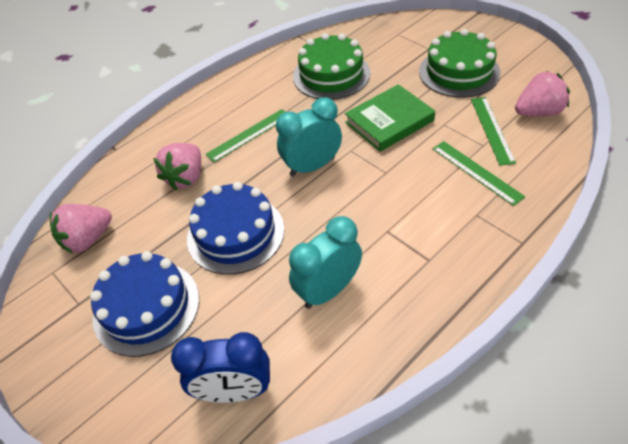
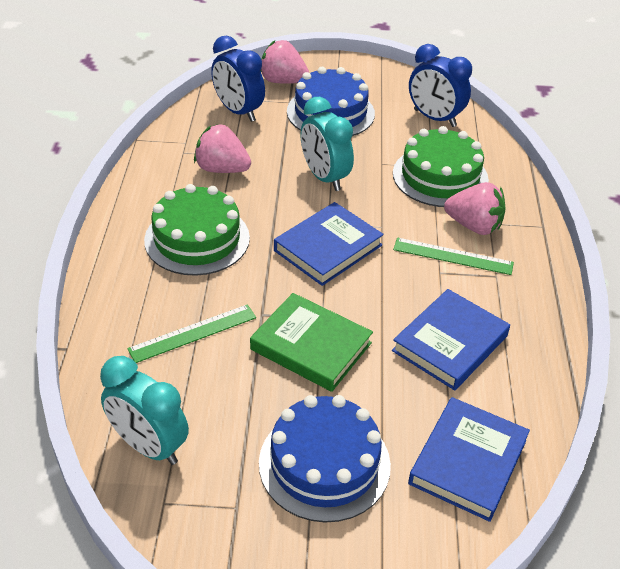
blue book: 0 -> 3
blue clock: 1 -> 2
green ruler: 3 -> 2

